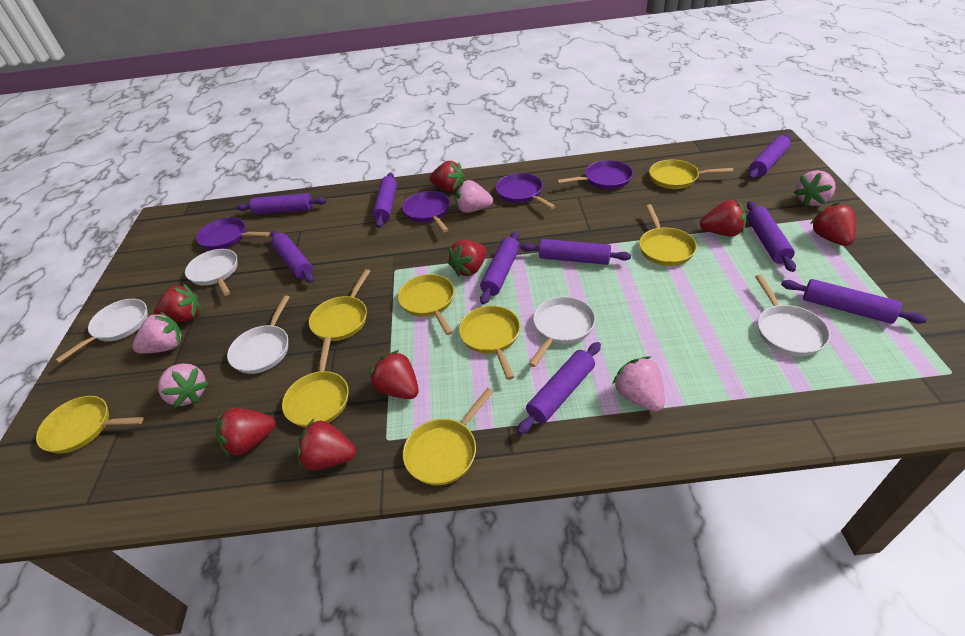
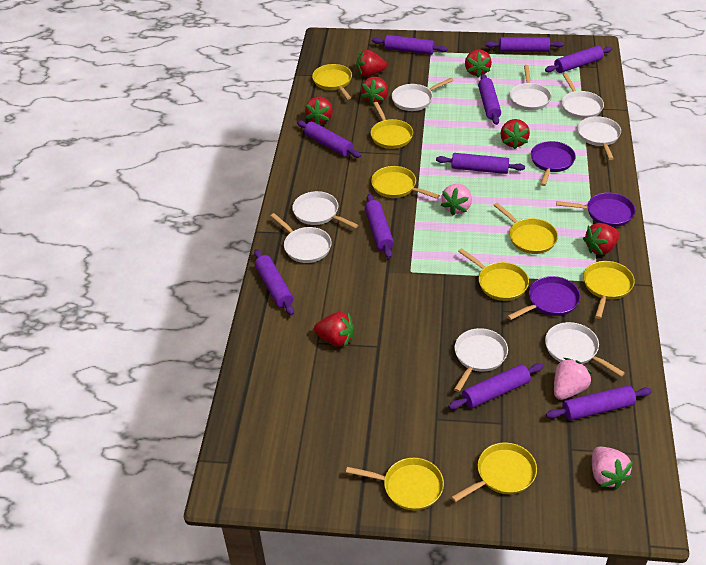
pink strawberry: 5 -> 3
purple pan: 4 -> 3
purple rolling pin: 9 -> 10
red strawberry: 8 -> 7
white pan: 5 -> 8

